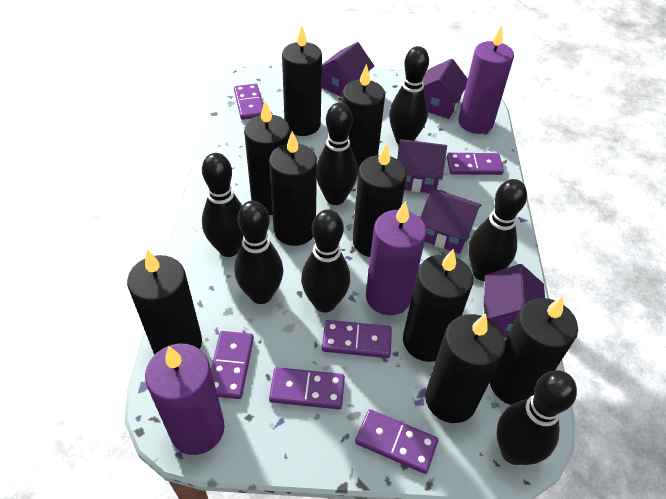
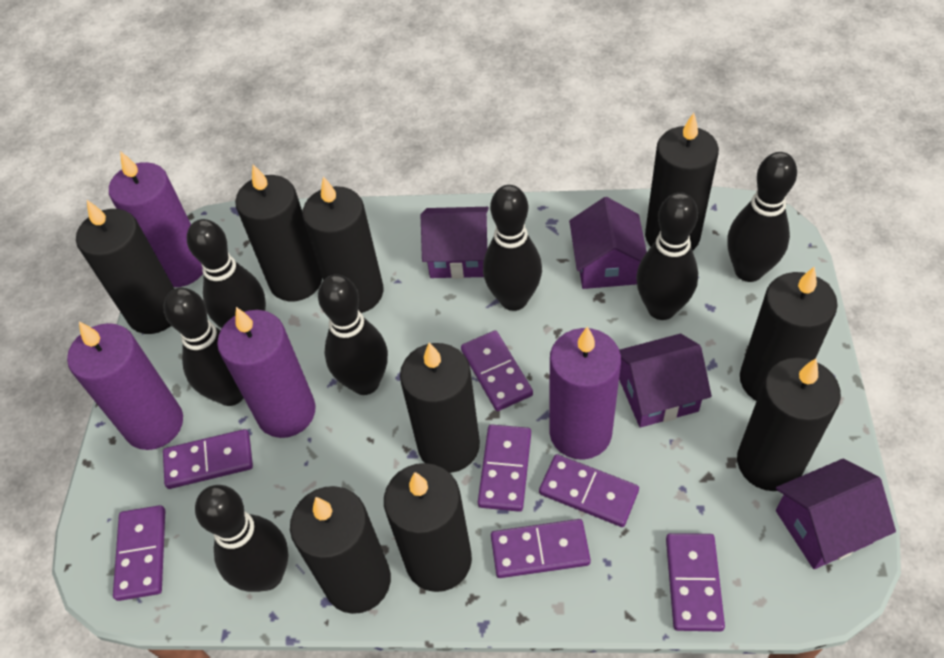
purple candle: 3 -> 4
purple domino: 6 -> 7
purple house: 5 -> 4

